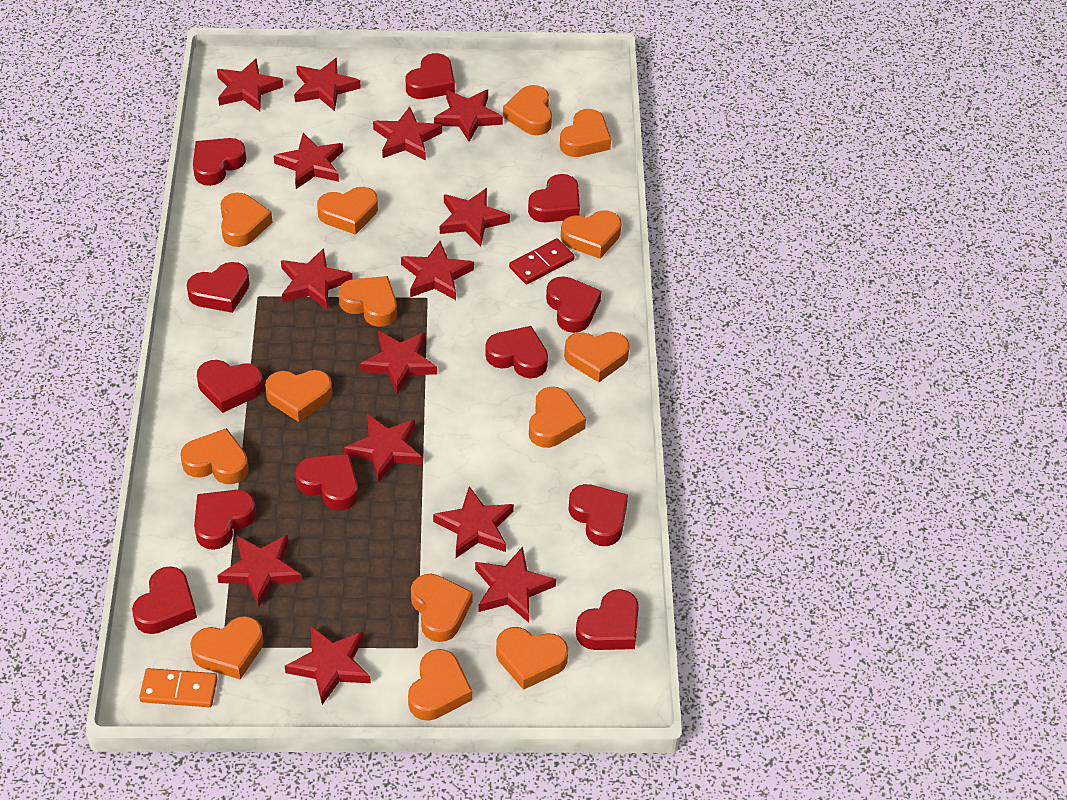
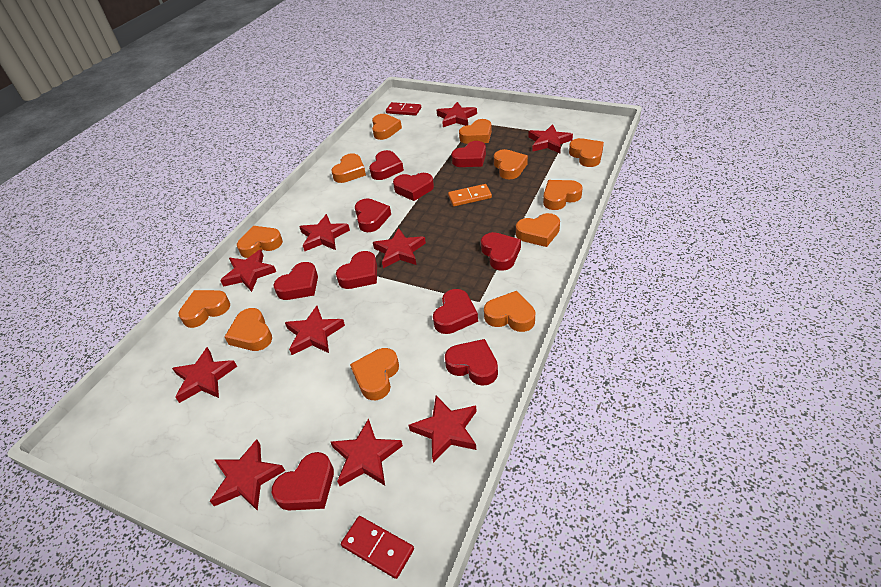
orange heart: 14 -> 12
red domino: 1 -> 2
red heart: 12 -> 10
red star: 14 -> 10

